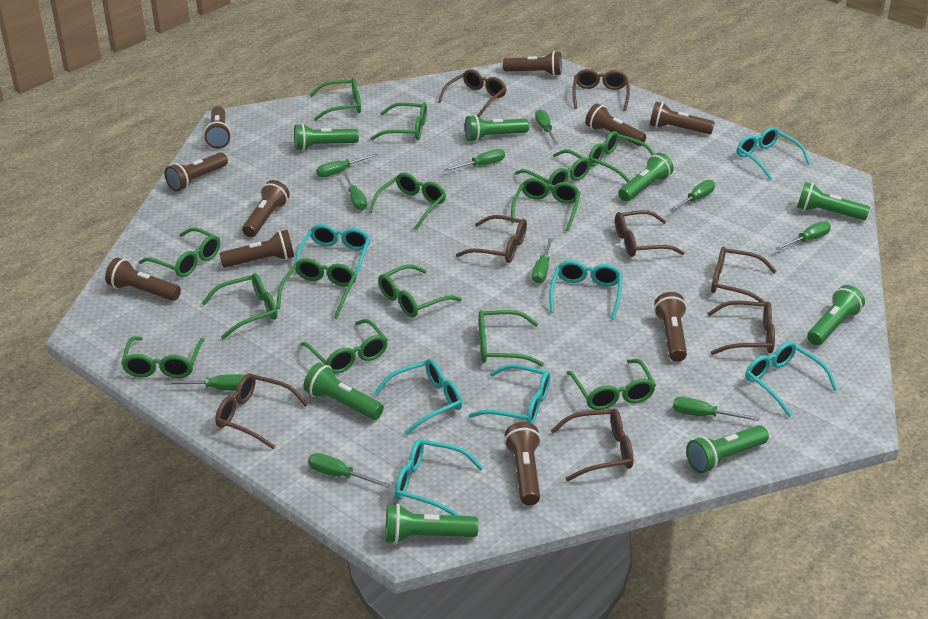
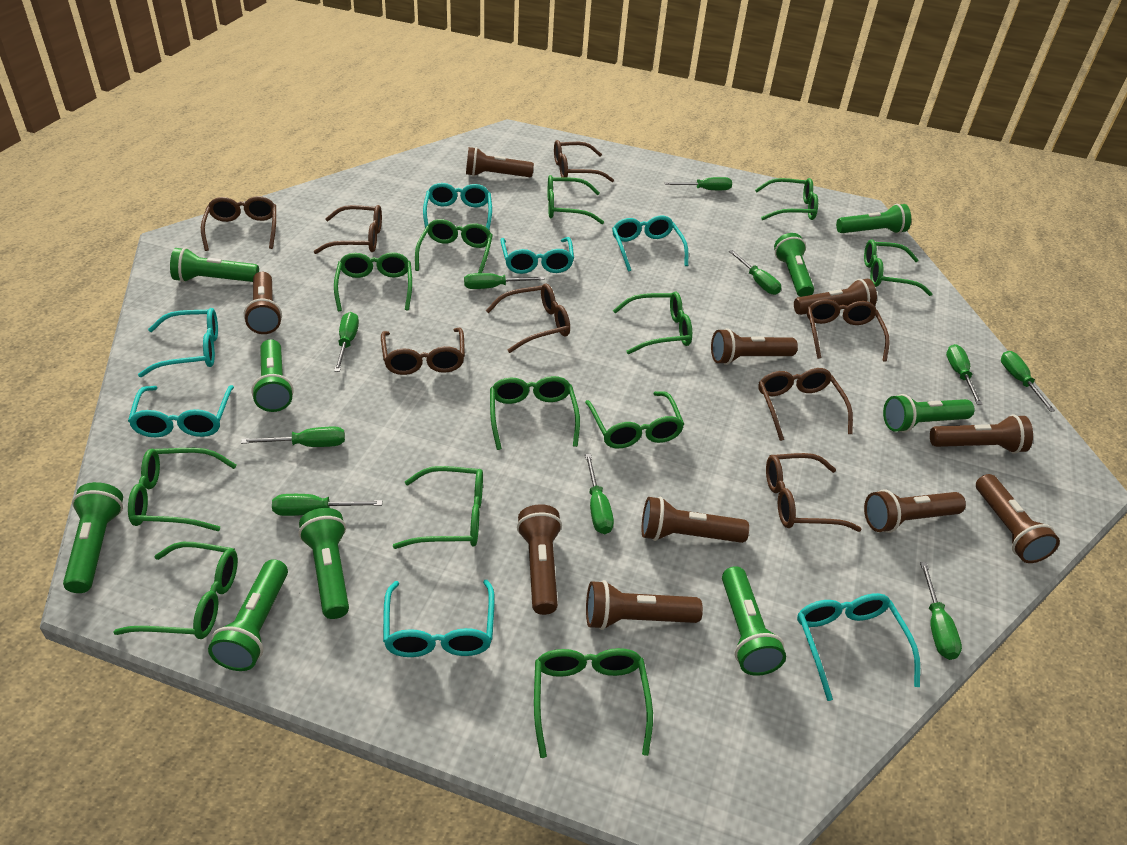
green flashlight: 8 -> 9
green glasses: 14 -> 12

